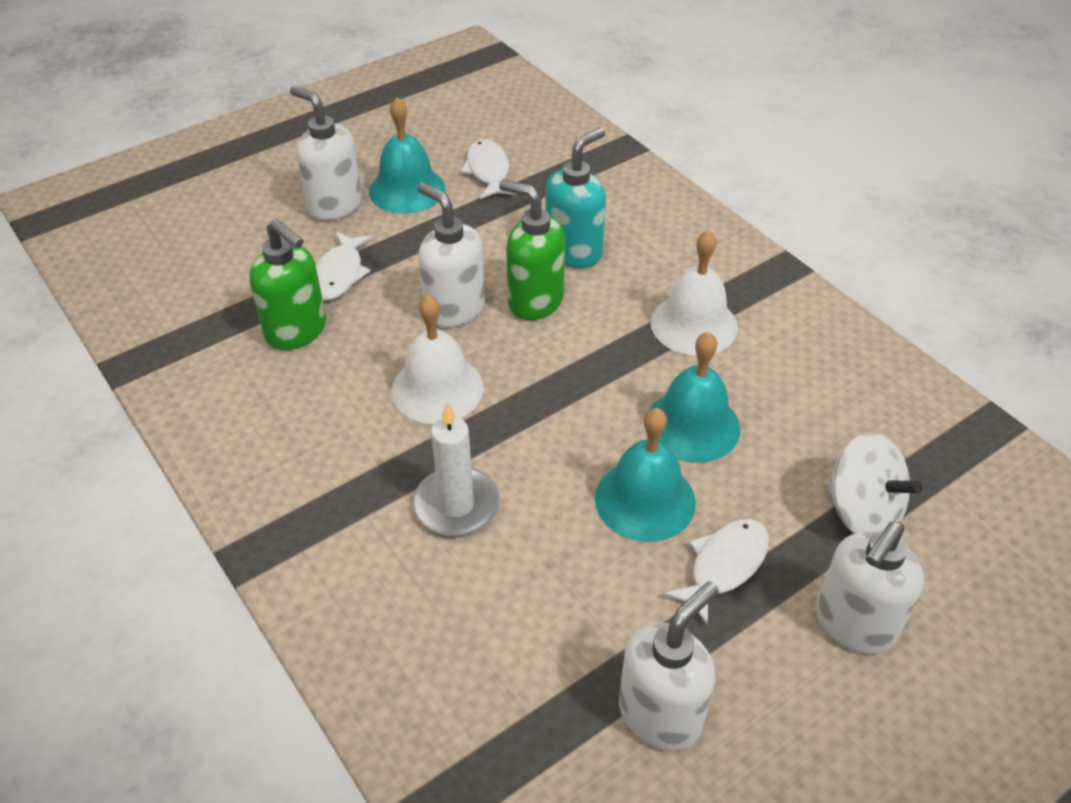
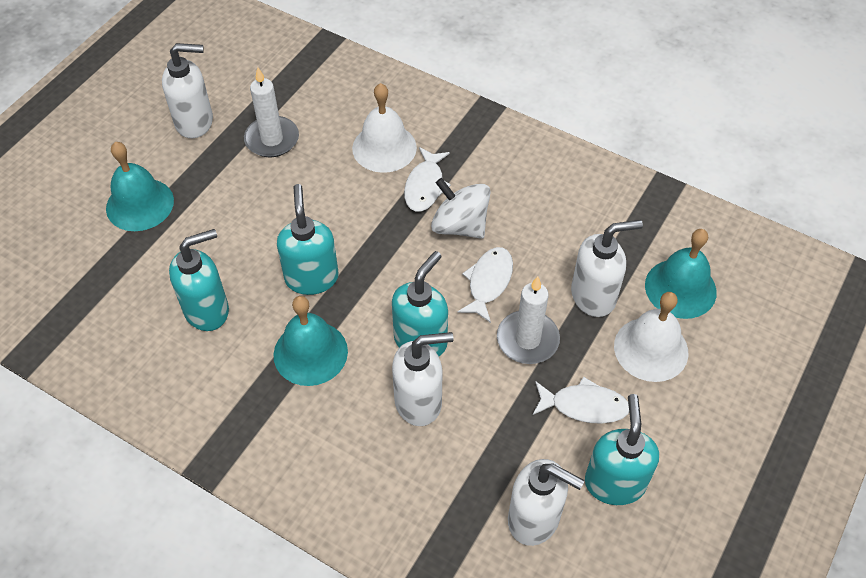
green soap dispenser: 2 -> 0
turquoise soap dispenser: 1 -> 4
white candle: 1 -> 2

